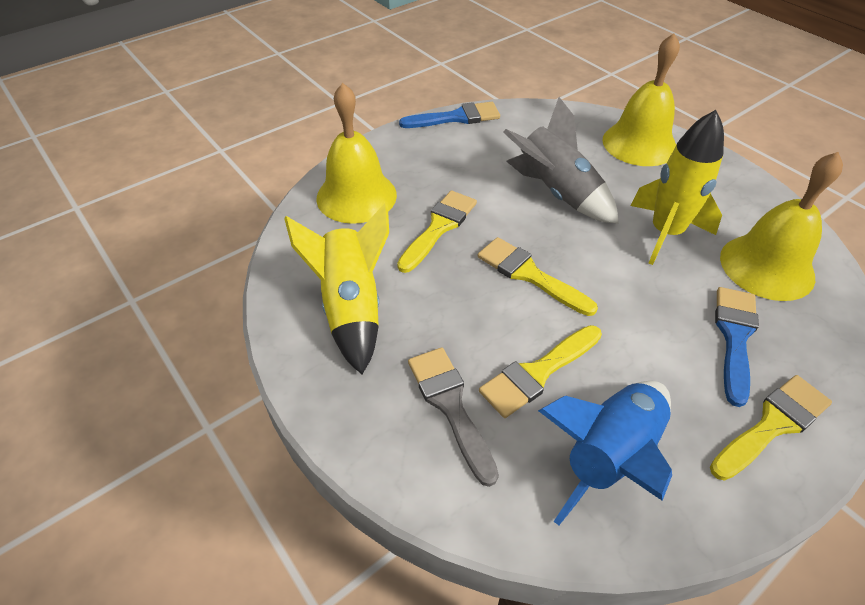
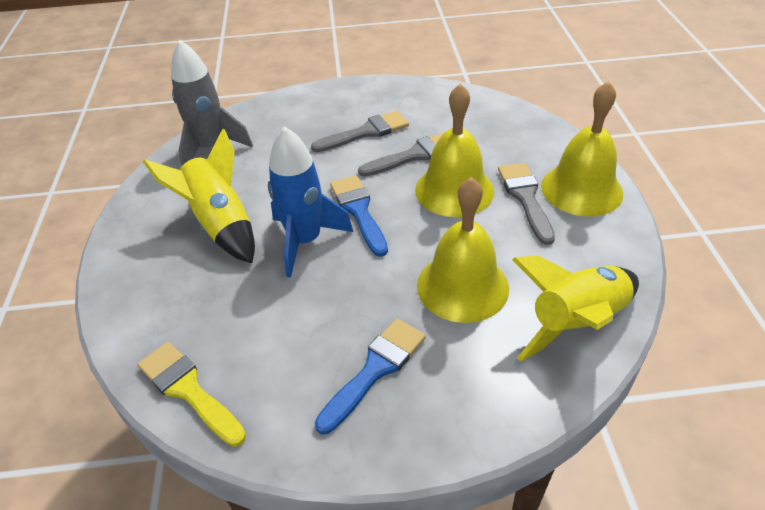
grey brush: 1 -> 3
yellow brush: 4 -> 1

